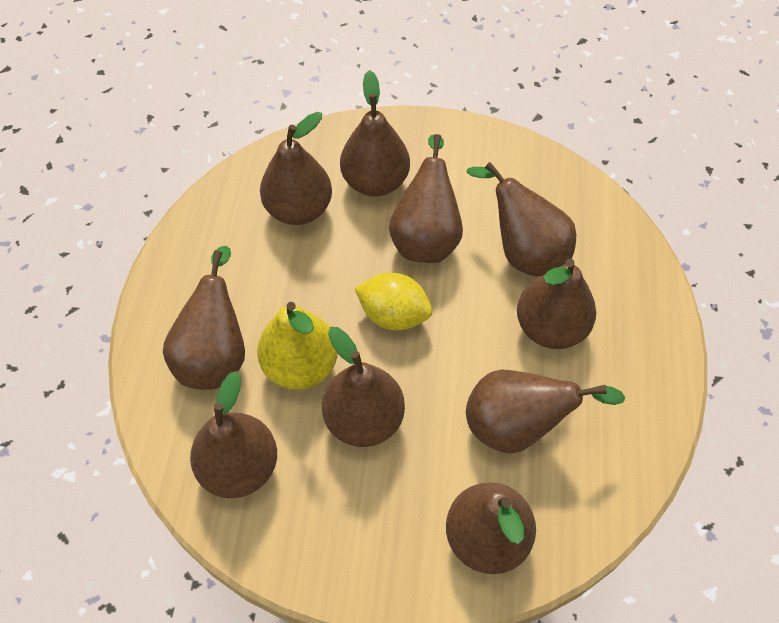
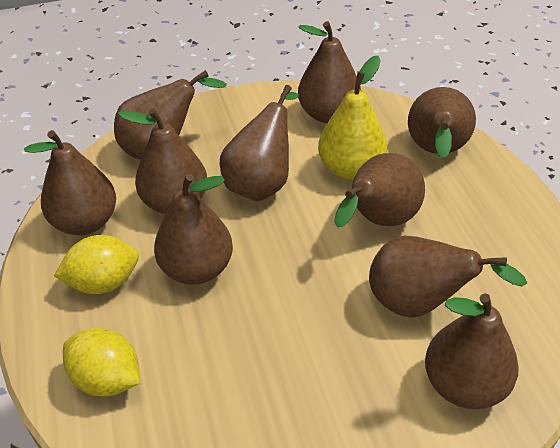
yellow lemon: 1 -> 2

